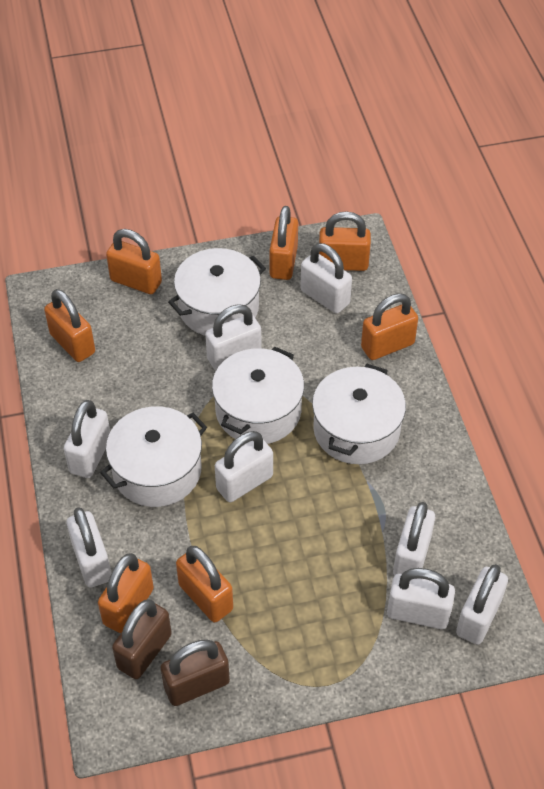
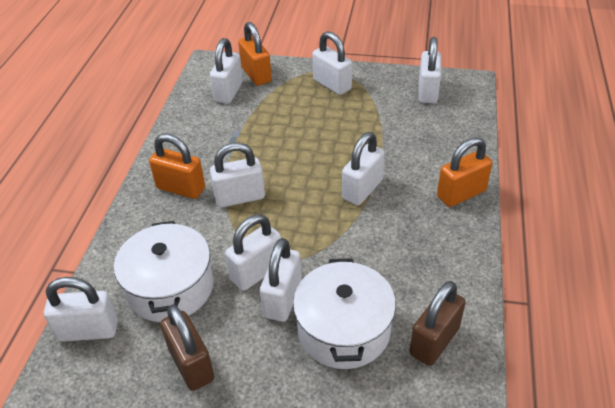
orange padlock: 7 -> 3
white pot: 4 -> 2

